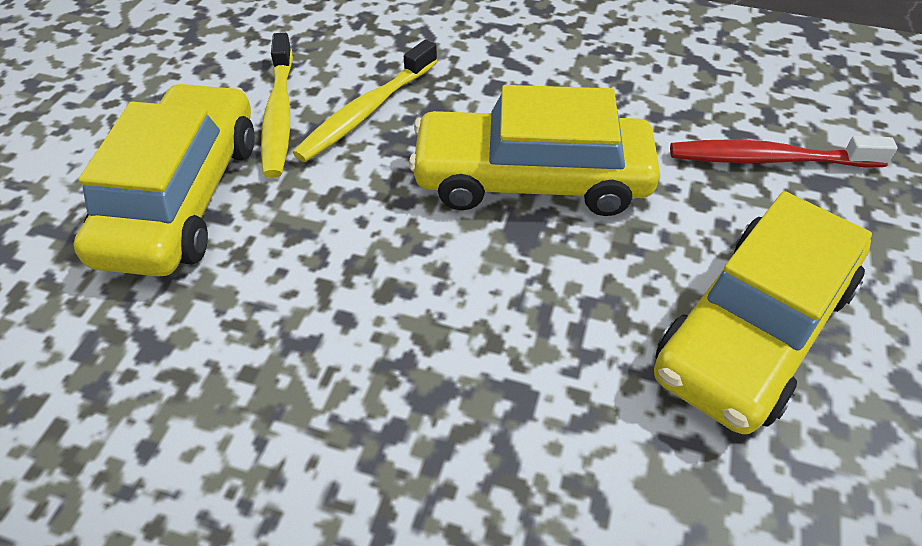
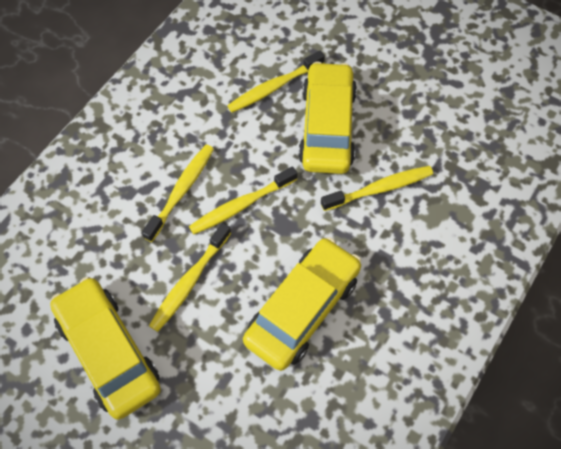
red toothbrush: 1 -> 0
yellow toothbrush: 2 -> 5

